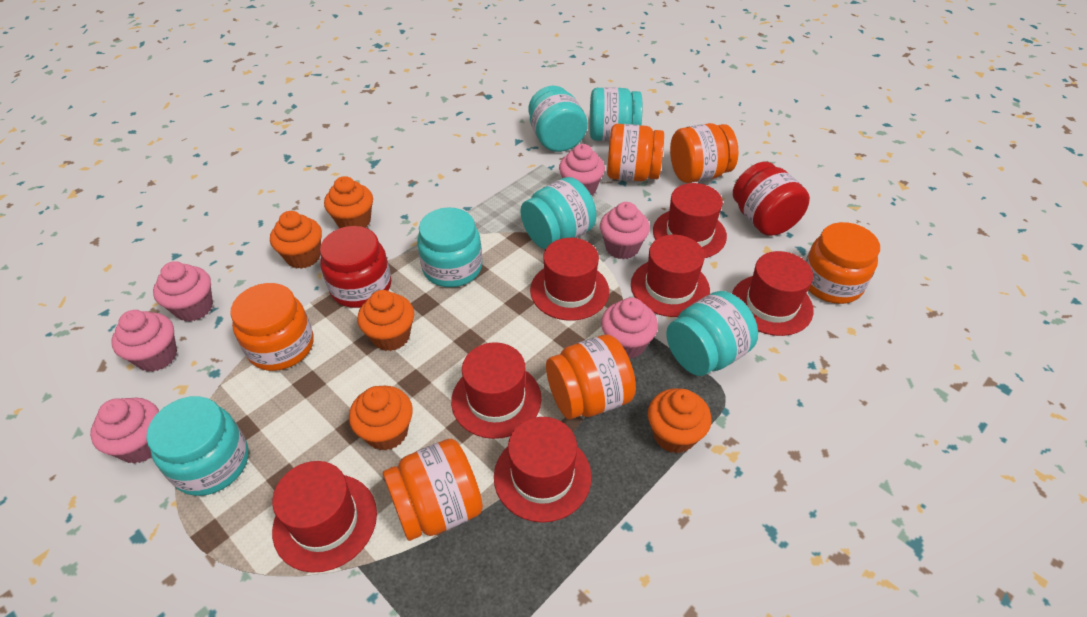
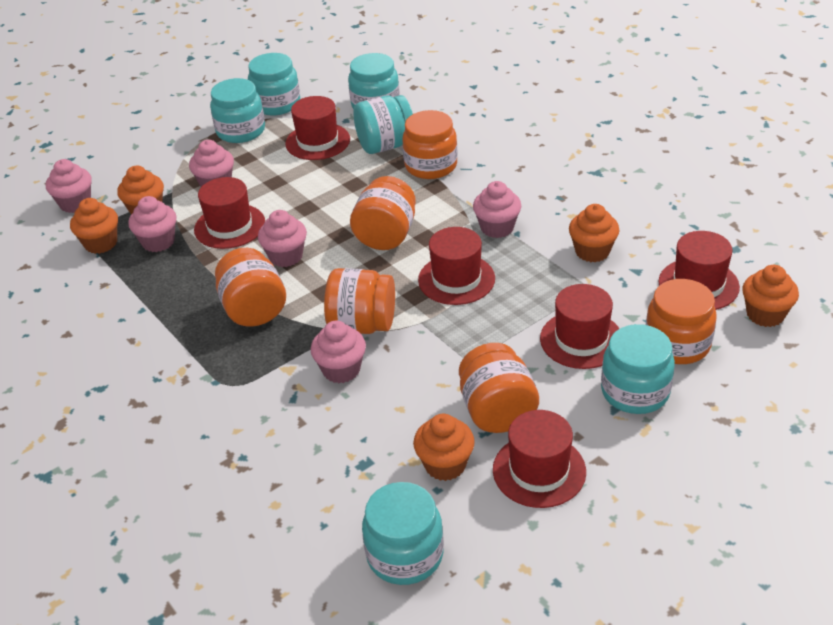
red hat: 7 -> 6
red jar: 2 -> 0

